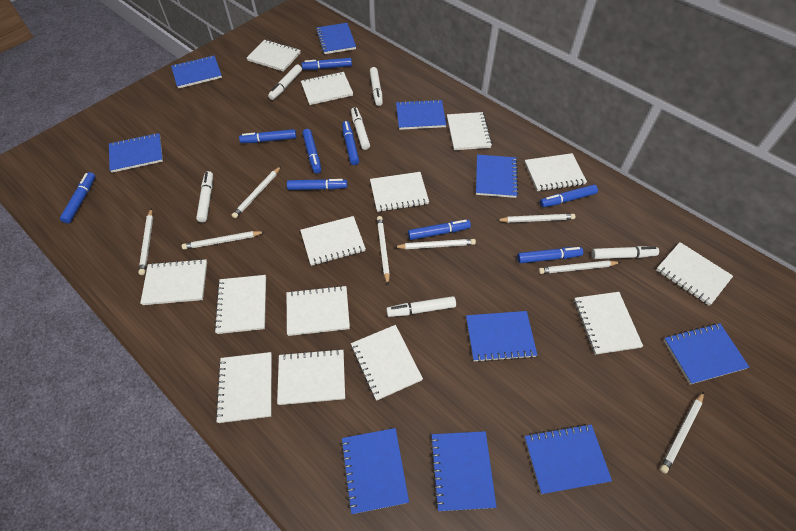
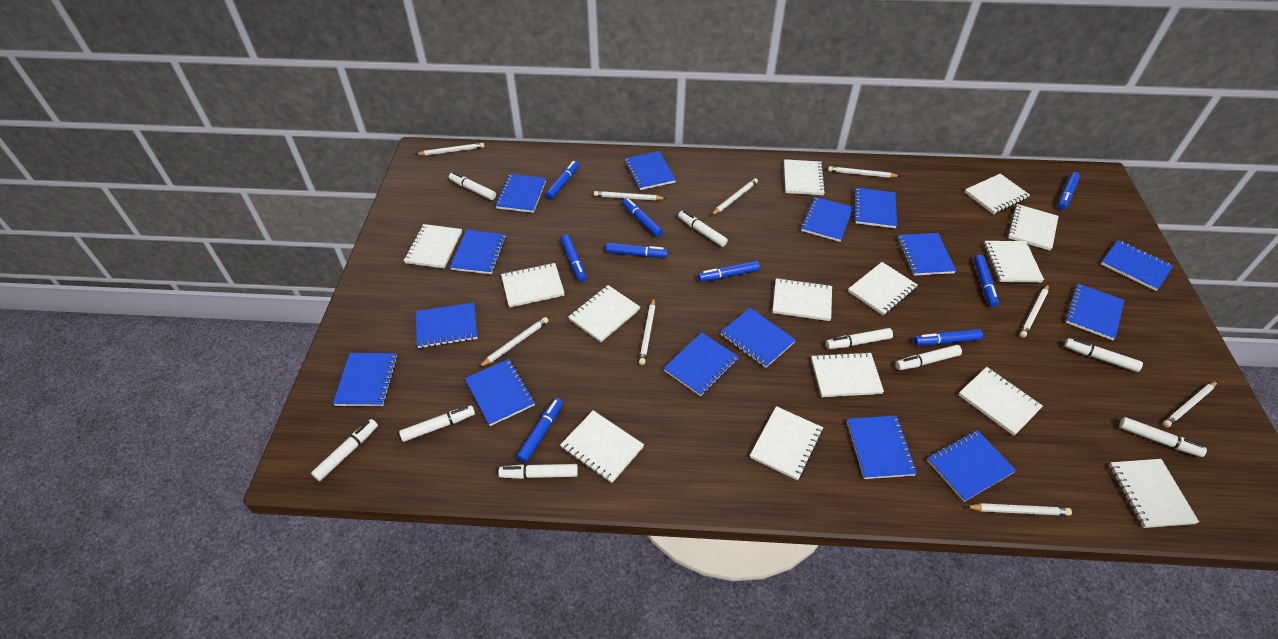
blue notebook: 10 -> 15
white marker: 6 -> 9
white pencil: 8 -> 9

